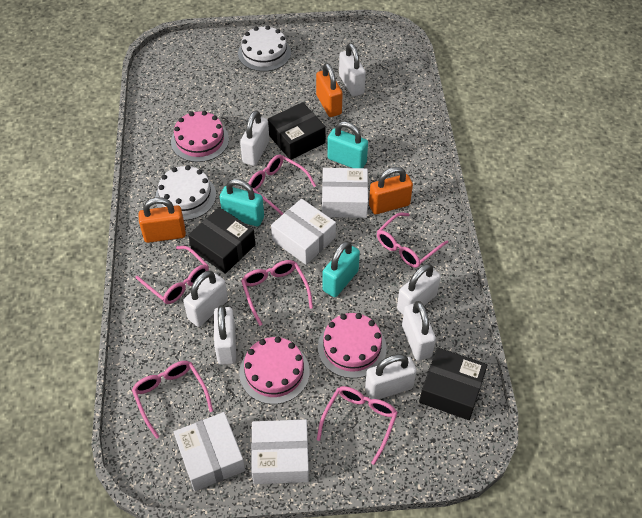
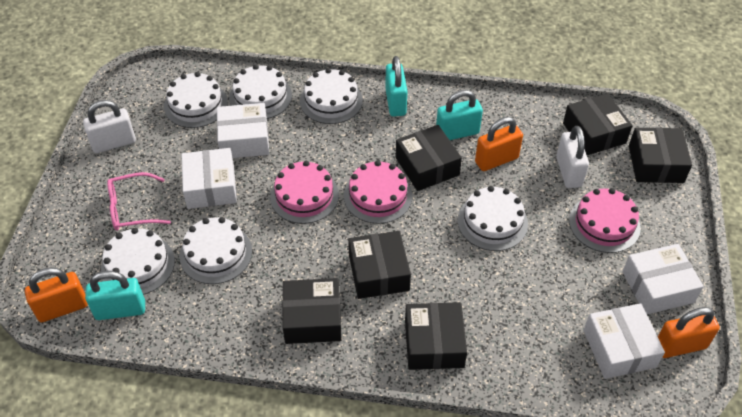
black box: 3 -> 6
pink glasses: 6 -> 1
white cake: 2 -> 6
white padlock: 7 -> 2

